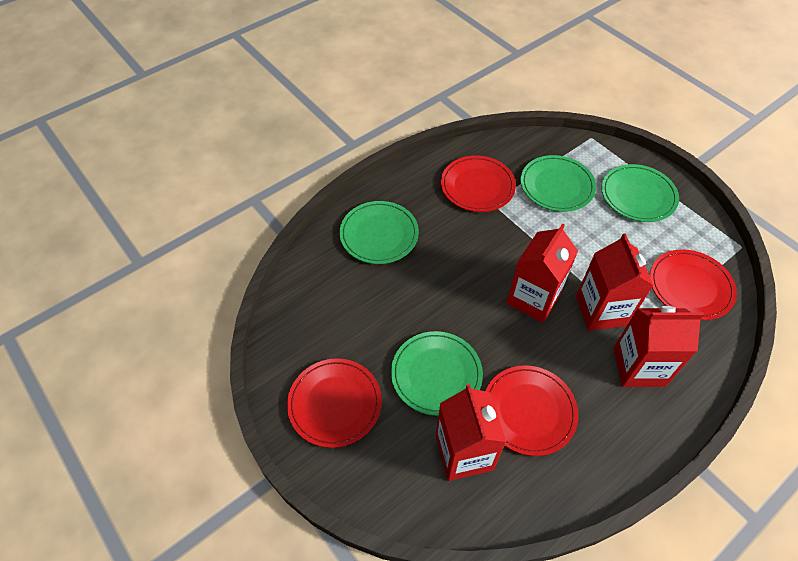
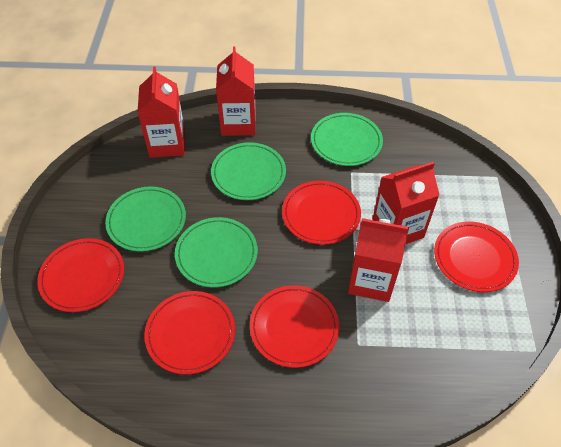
red plate: 4 -> 5

